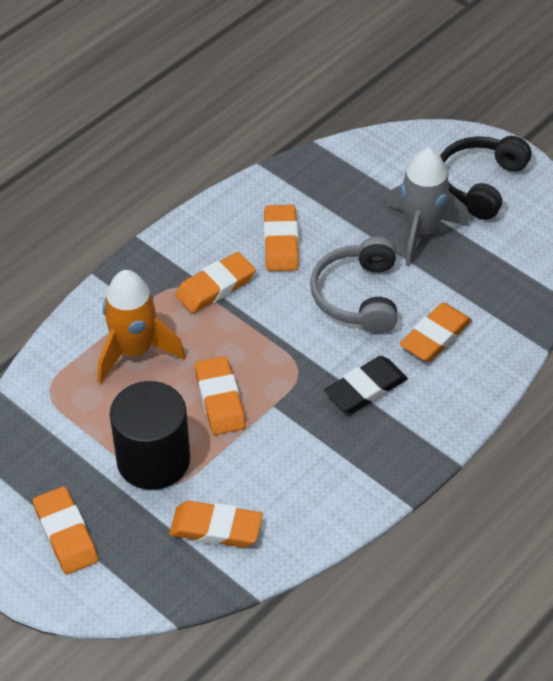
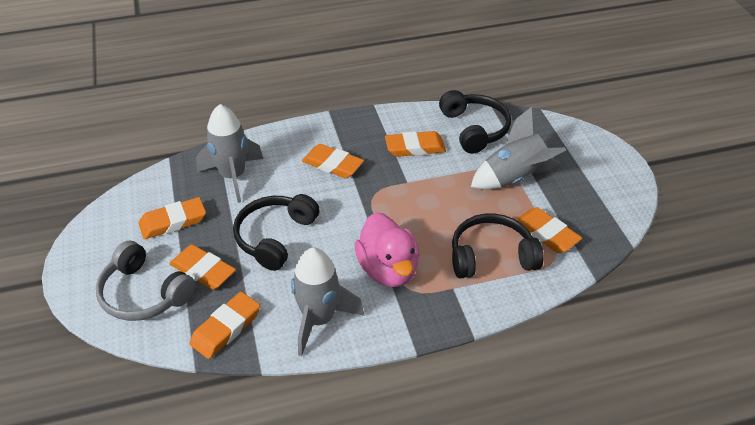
black cylinder: 1 -> 0
black eraser: 1 -> 0
black headphones: 1 -> 3
grey rocket: 1 -> 3
orange rocket: 1 -> 0
pink duck: 0 -> 1

